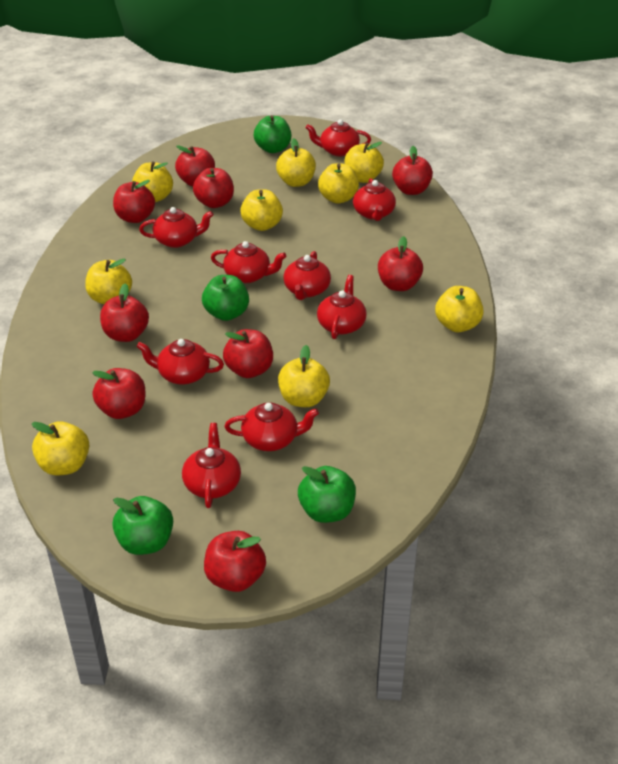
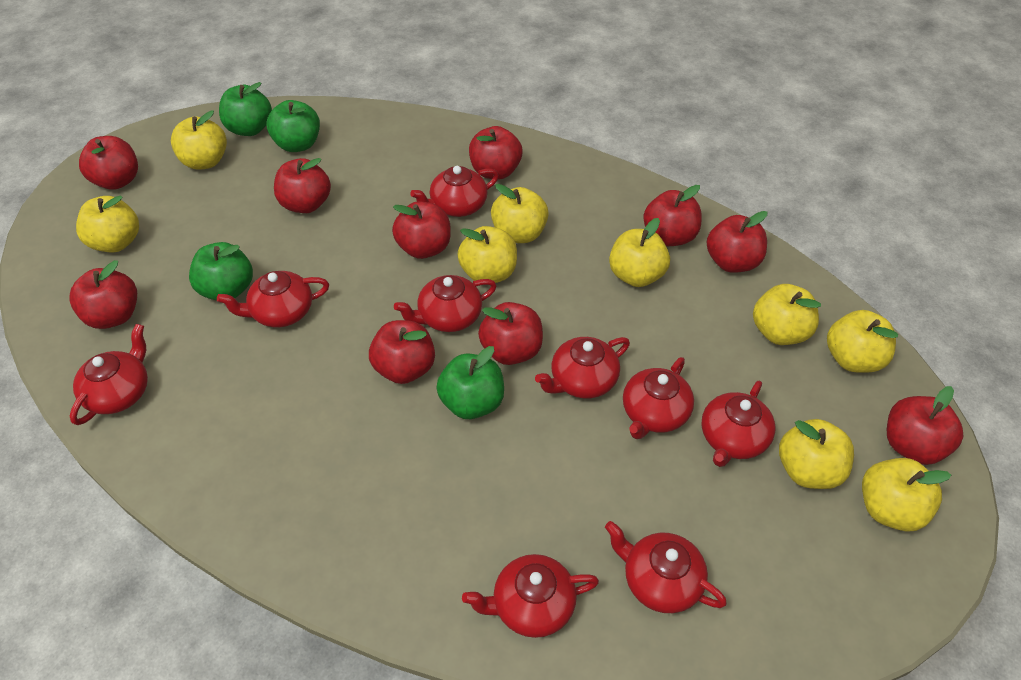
red apple: 9 -> 10

